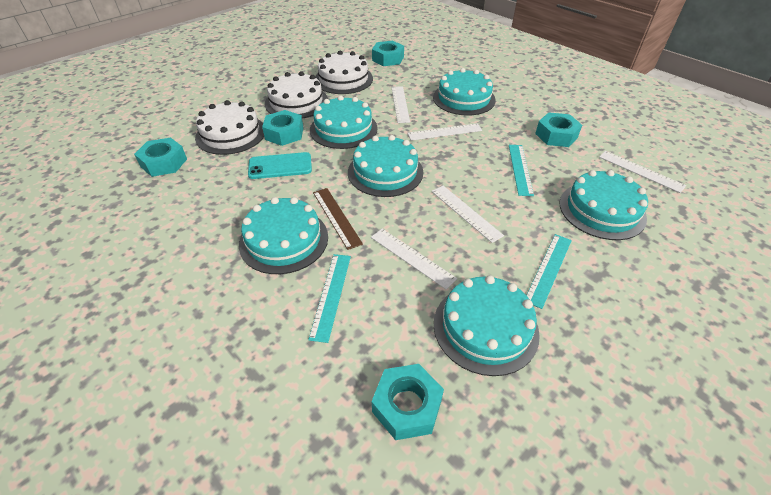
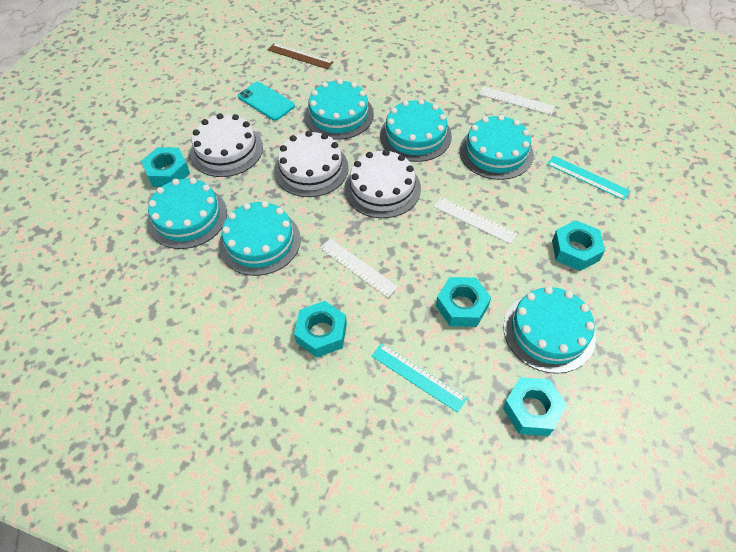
turquoise ruler: 3 -> 2
white ruler: 5 -> 3

